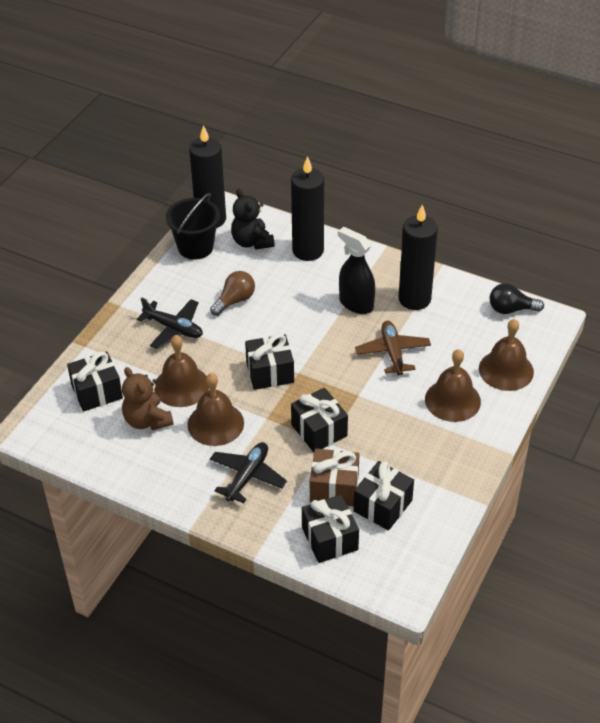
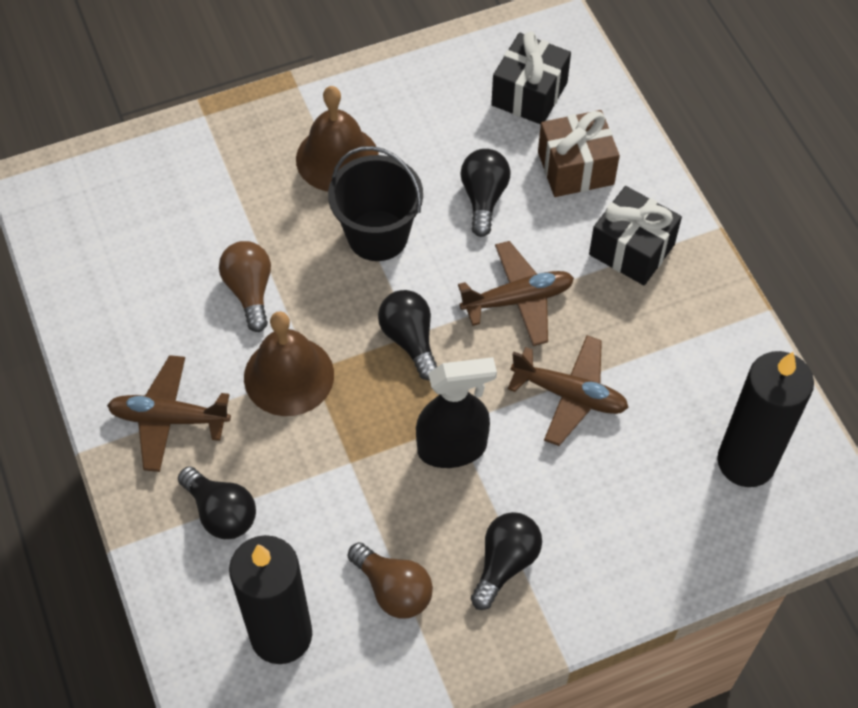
black candle: 3 -> 2
black gift: 5 -> 2
black light bulb: 1 -> 4
black plane: 2 -> 0
black teddy bear: 1 -> 0
brown bell: 4 -> 2
brown light bulb: 1 -> 2
brown plane: 1 -> 3
brown teddy bear: 1 -> 0

